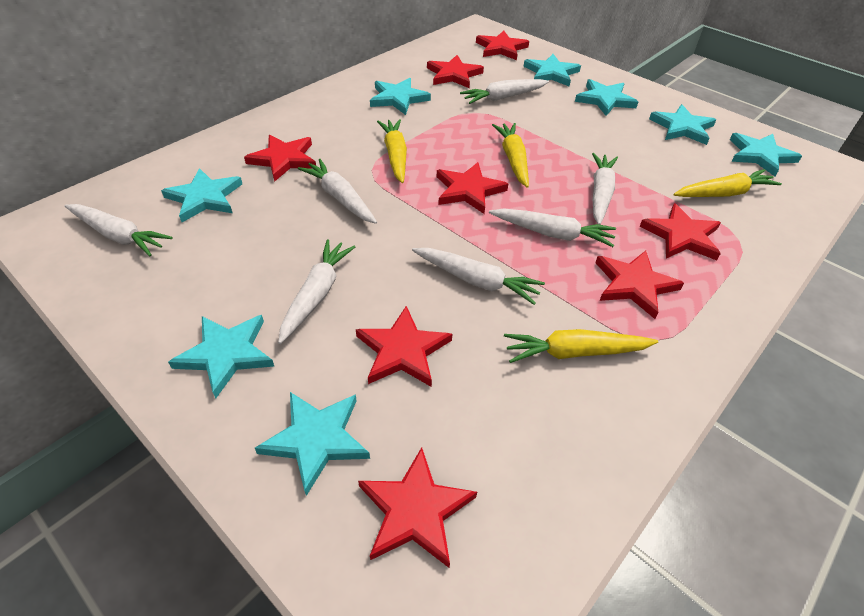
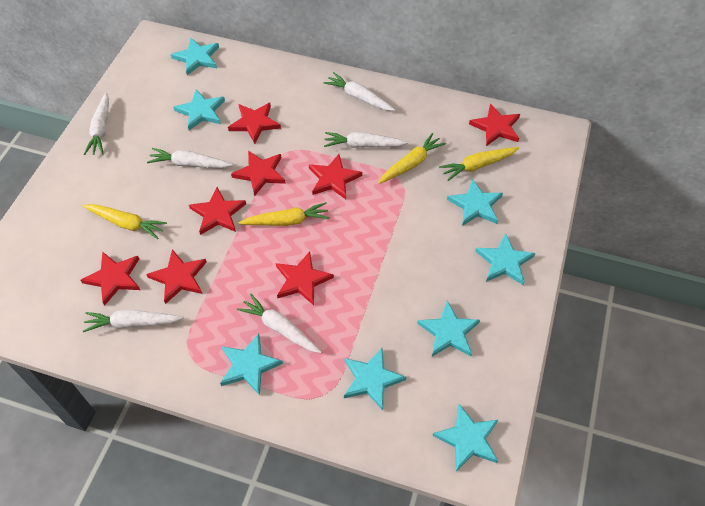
white carrot: 7 -> 6

